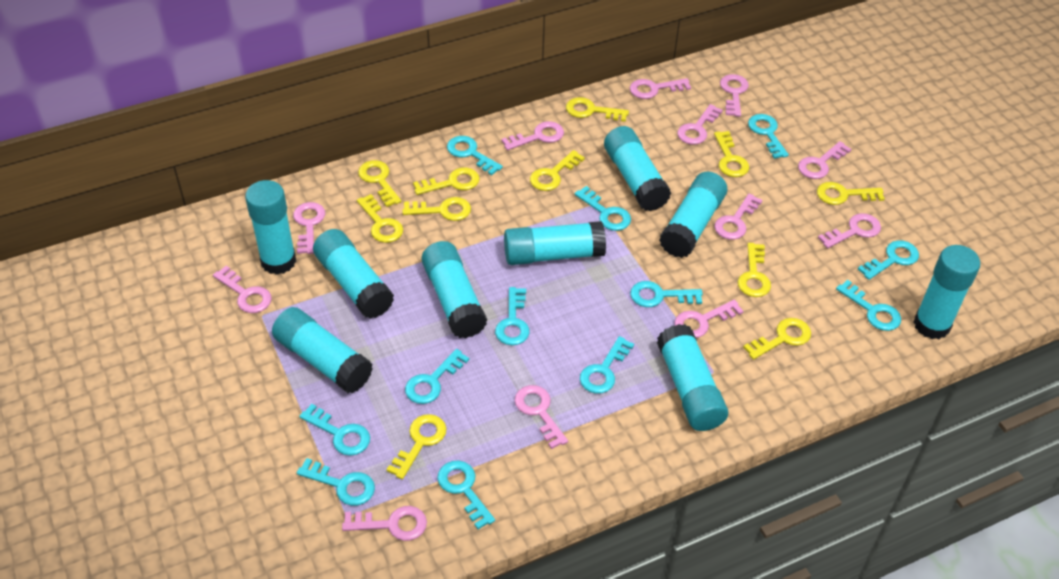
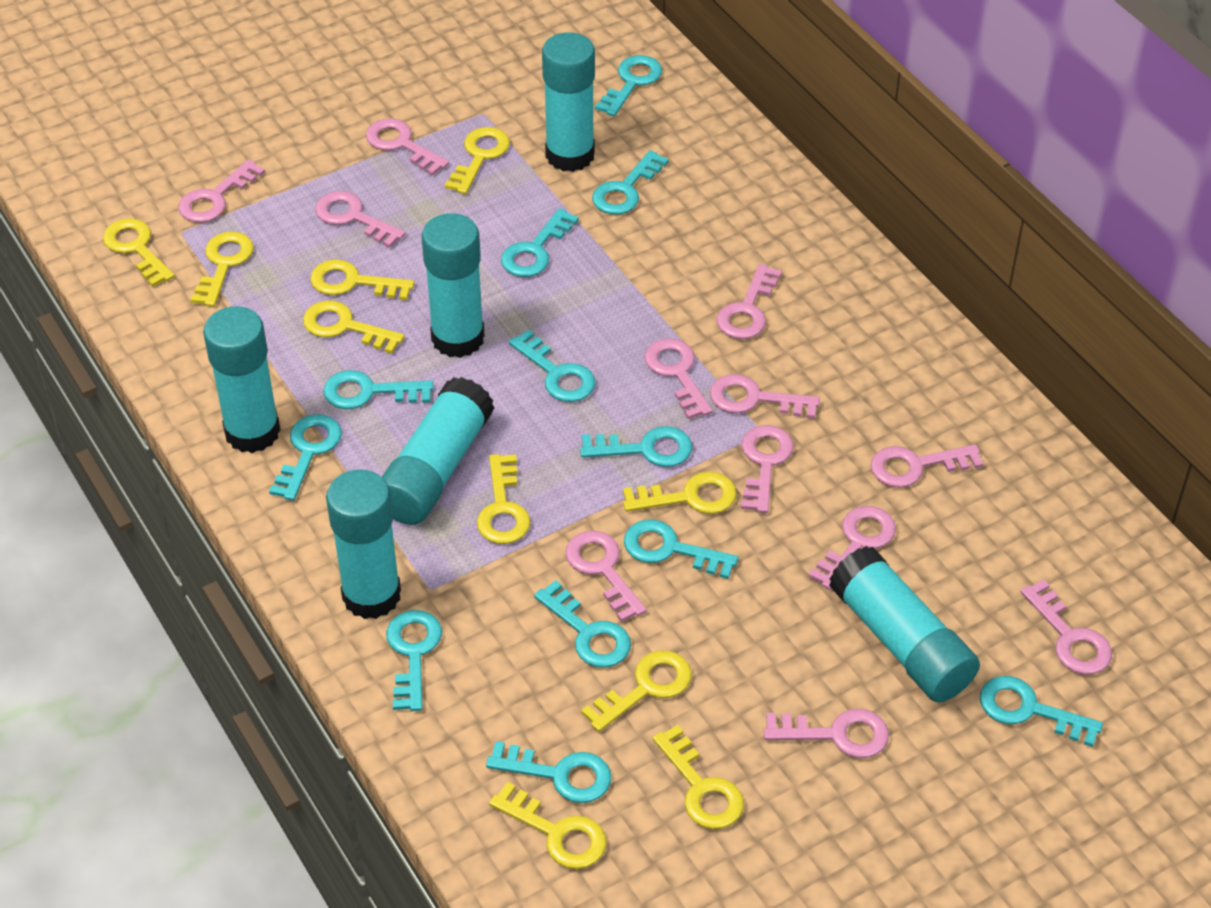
turquoise glue stick: 9 -> 6
yellow key: 11 -> 10

